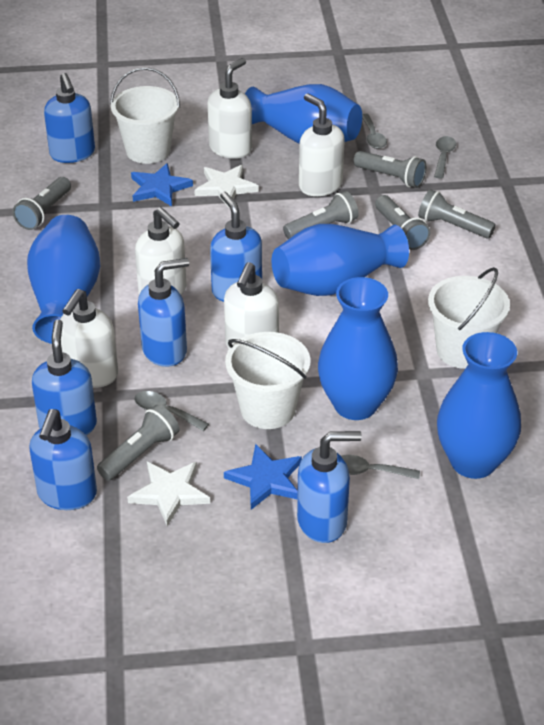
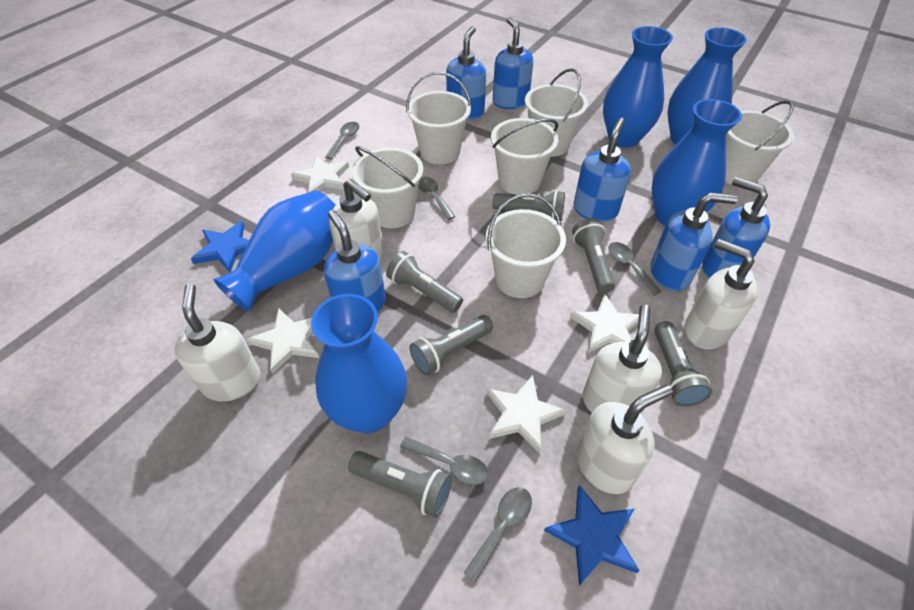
grey spoon: 4 -> 5
white bucket: 3 -> 6
white star: 2 -> 4

